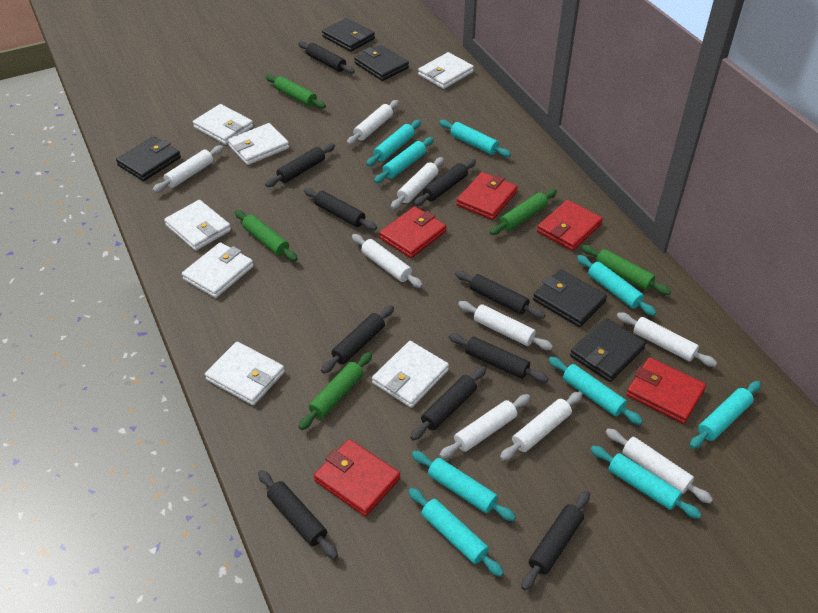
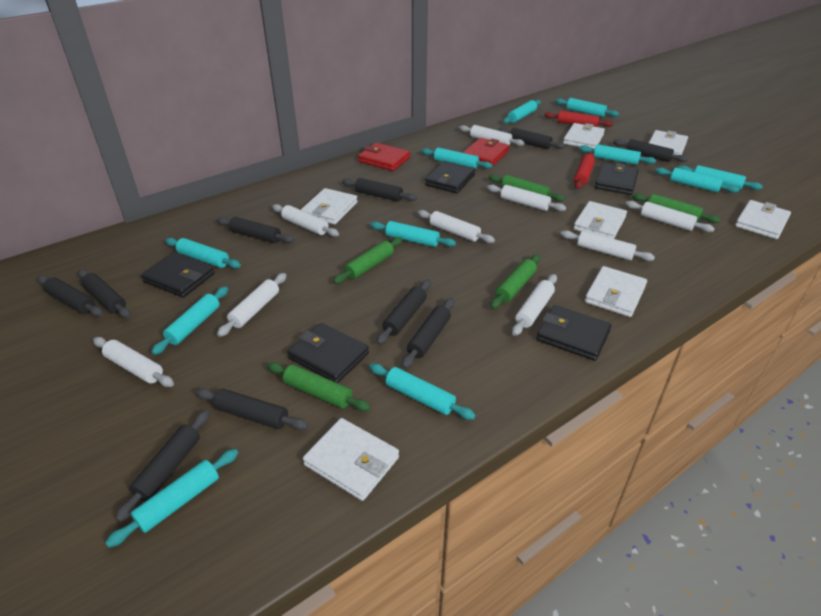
red rolling pin: 0 -> 2
red wallet: 5 -> 2
turquoise rolling pin: 9 -> 11

